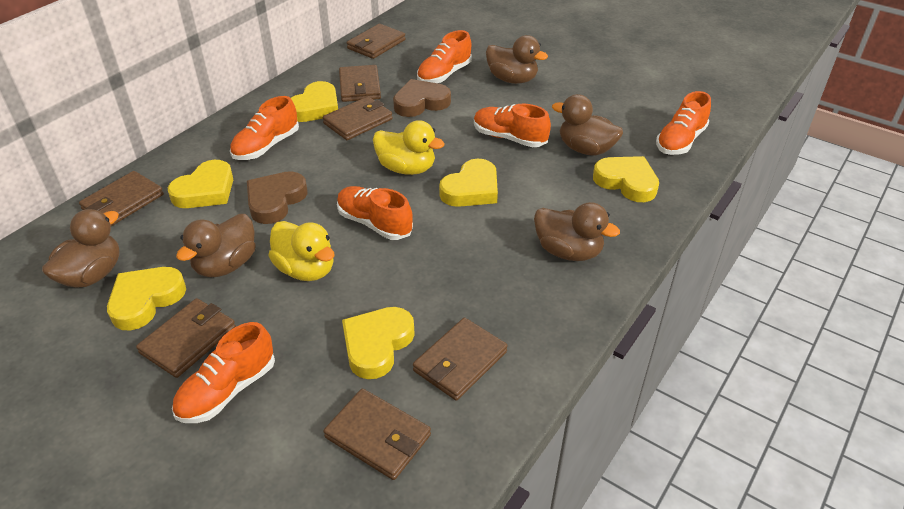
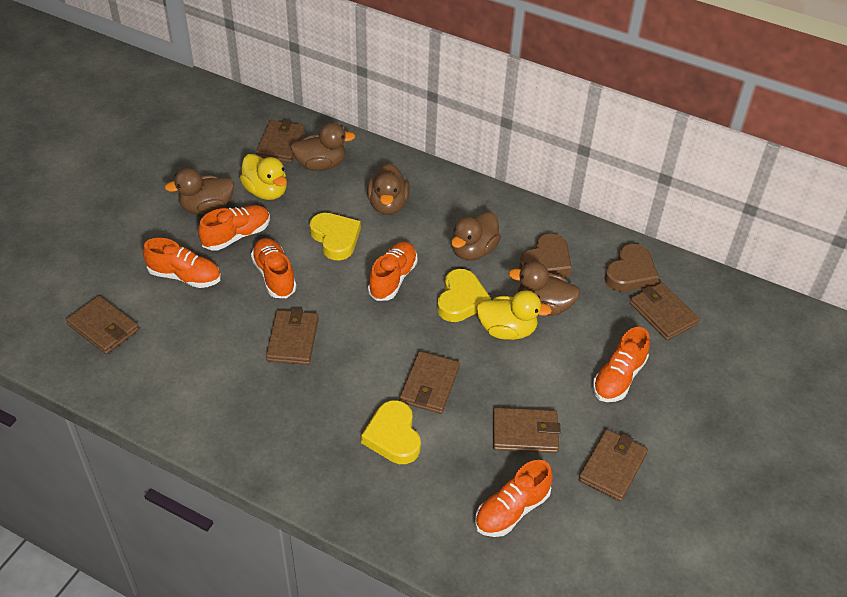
yellow heart: 6 -> 3

